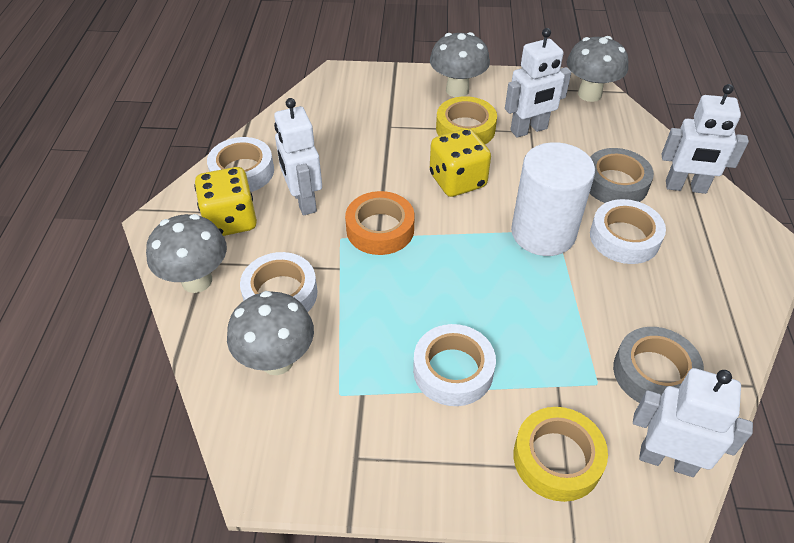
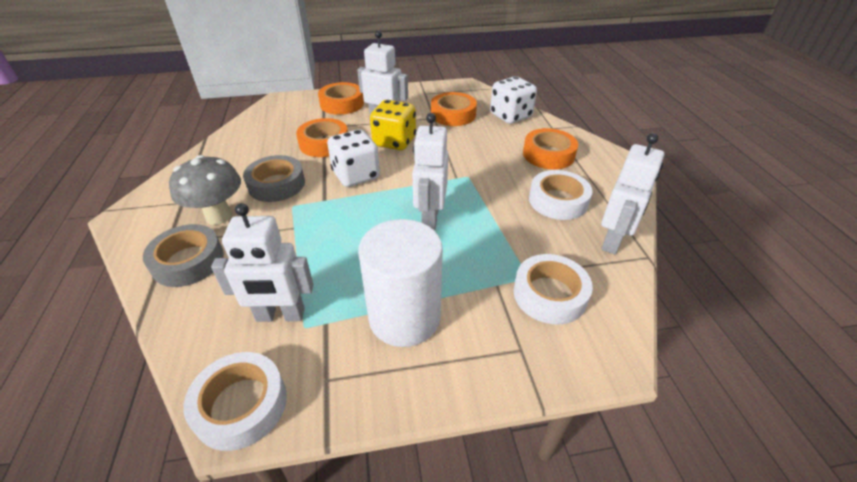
grey mushroom: 4 -> 1
orange tape: 1 -> 4
white dice: 0 -> 2
white tape: 4 -> 3
yellow dice: 2 -> 1
yellow tape: 2 -> 0

